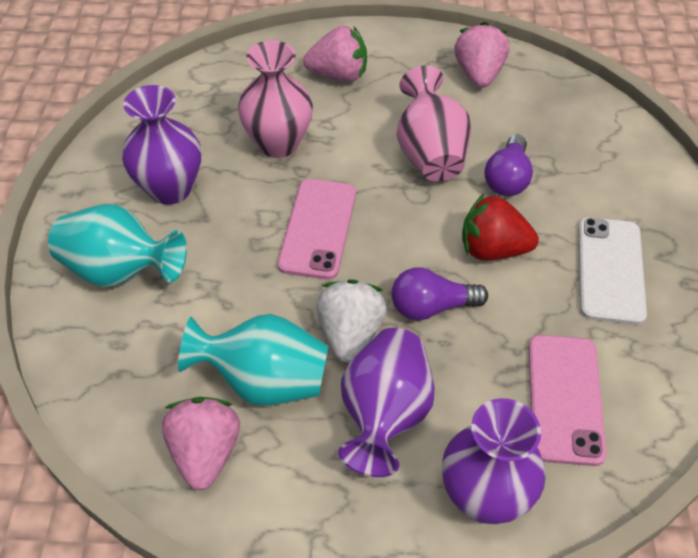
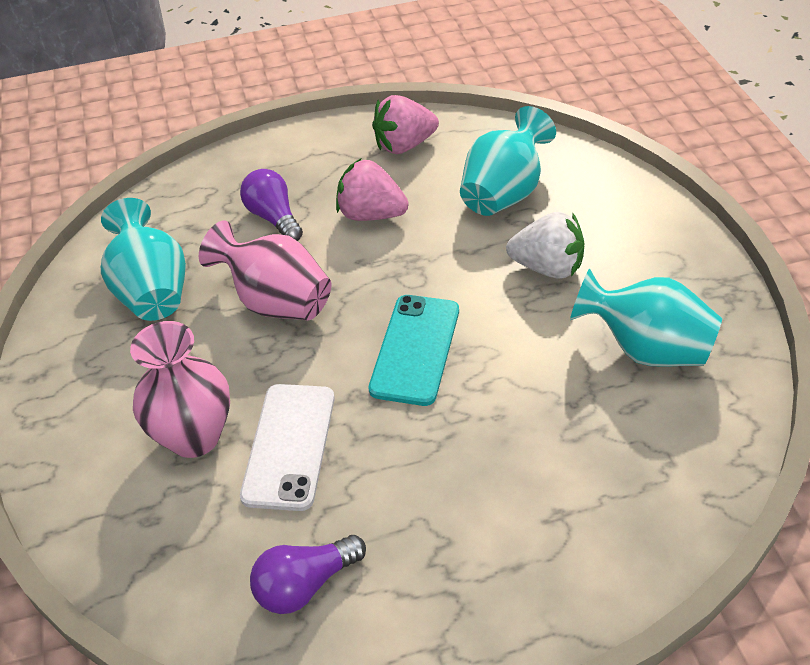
pink phone: 2 -> 0
pink strawberry: 3 -> 2
purple vase: 3 -> 0
red strawberry: 1 -> 0
turquoise phone: 0 -> 1
turquoise vase: 2 -> 3

